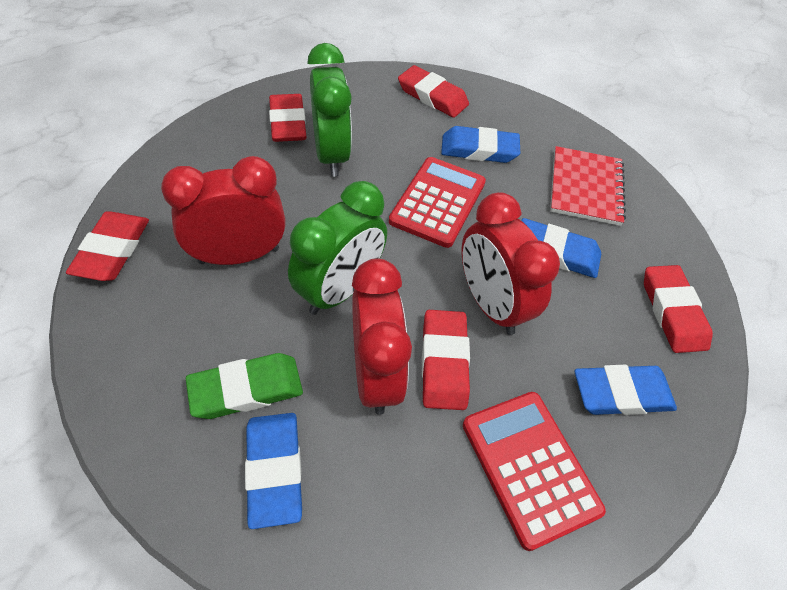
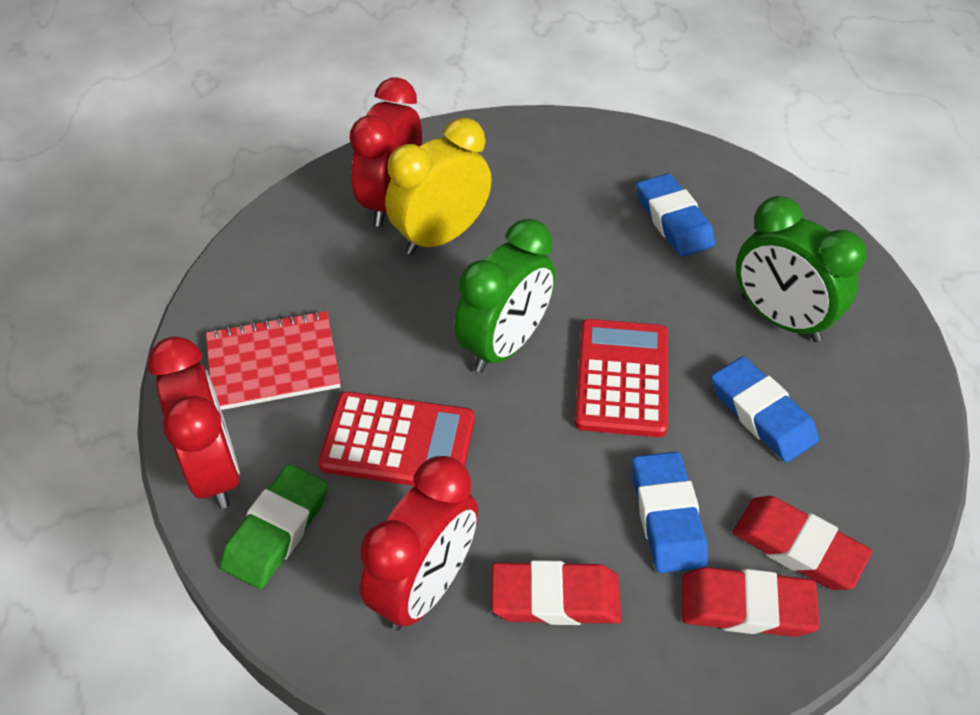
blue eraser: 4 -> 3
red eraser: 5 -> 3
yellow clock: 0 -> 1

